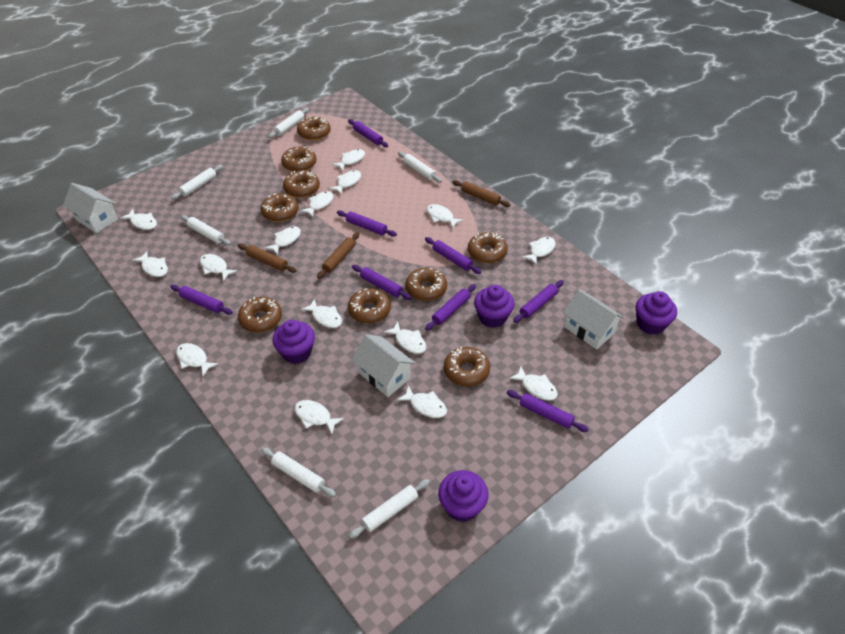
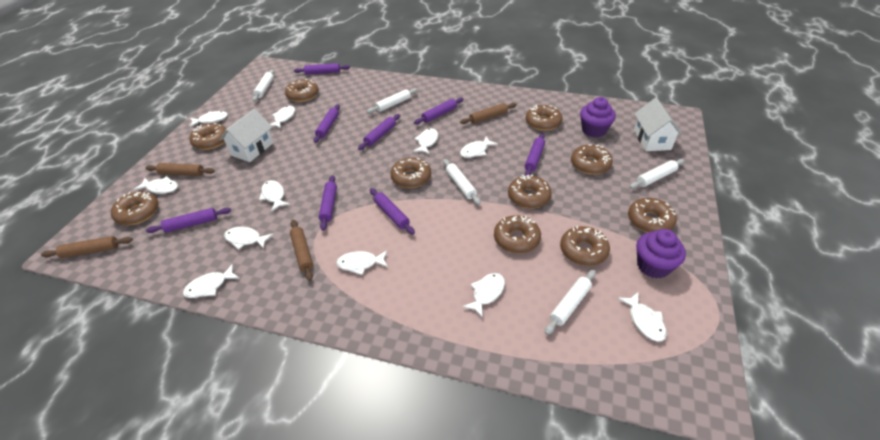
brown donut: 9 -> 10
brown rolling pin: 3 -> 4
purple cupcake: 4 -> 2
white fish: 15 -> 11
white house: 3 -> 2
white rolling pin: 6 -> 5

